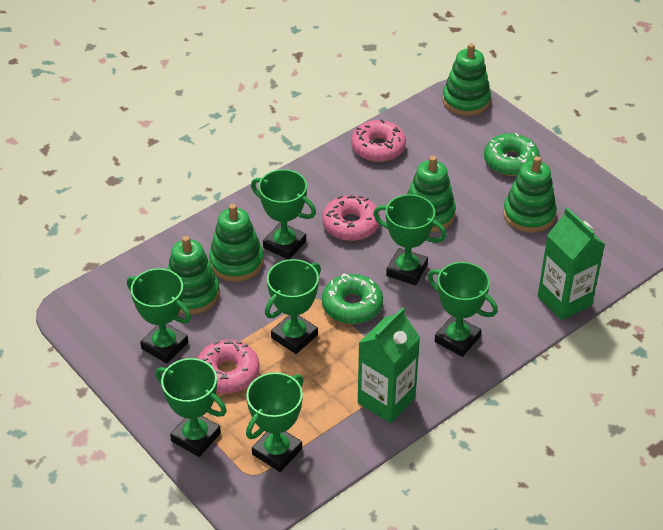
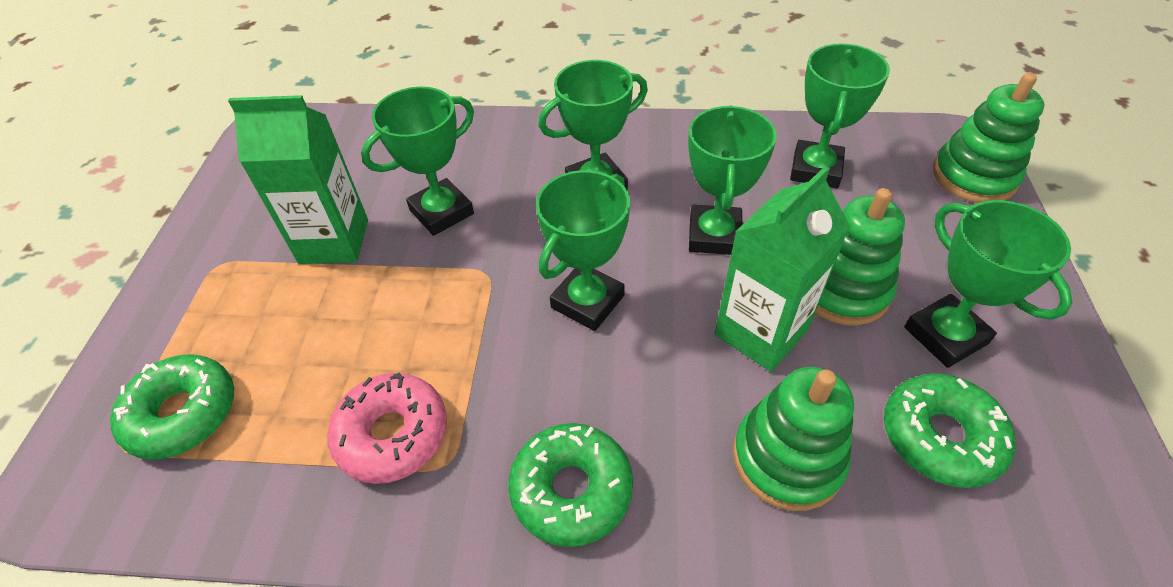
green donut: 2 -> 3
green stacking toy: 5 -> 3
green trophy: 7 -> 6
pink donut: 3 -> 1

